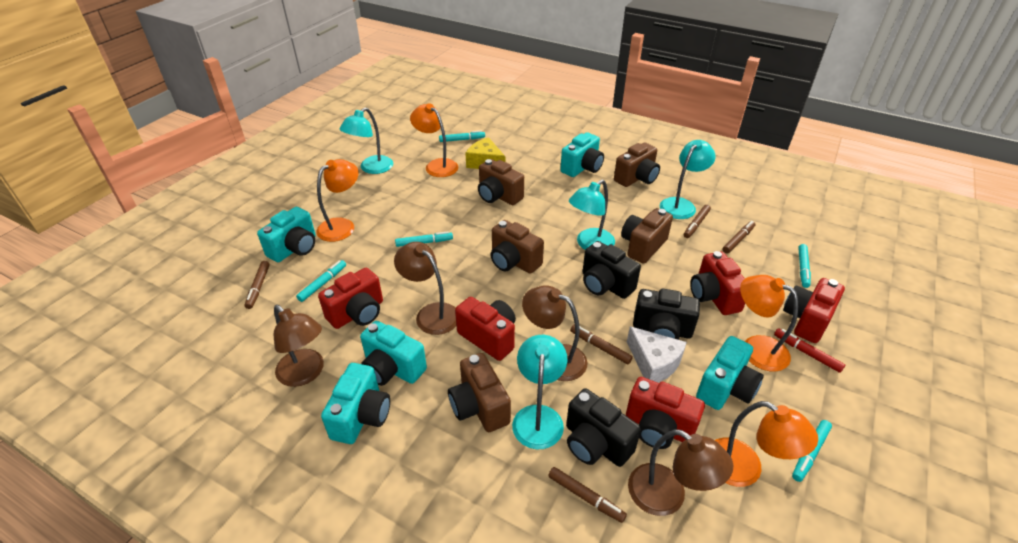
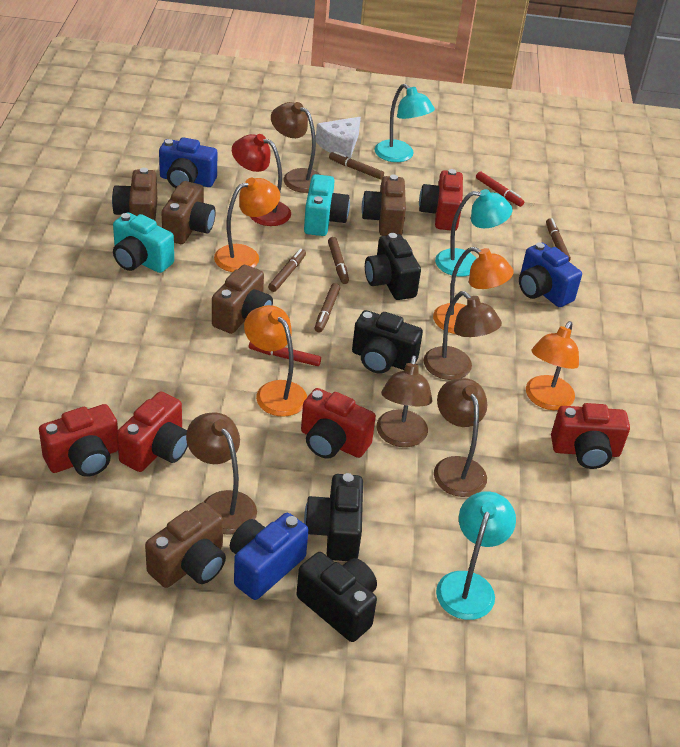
black camera: 3 -> 4
blue camera: 0 -> 3
brown lamp: 4 -> 5
red lamp: 0 -> 1
red marker: 1 -> 2
turquoise camera: 5 -> 2
turquoise lamp: 4 -> 3
turquoise marker: 5 -> 0
yellow cheese: 1 -> 0

